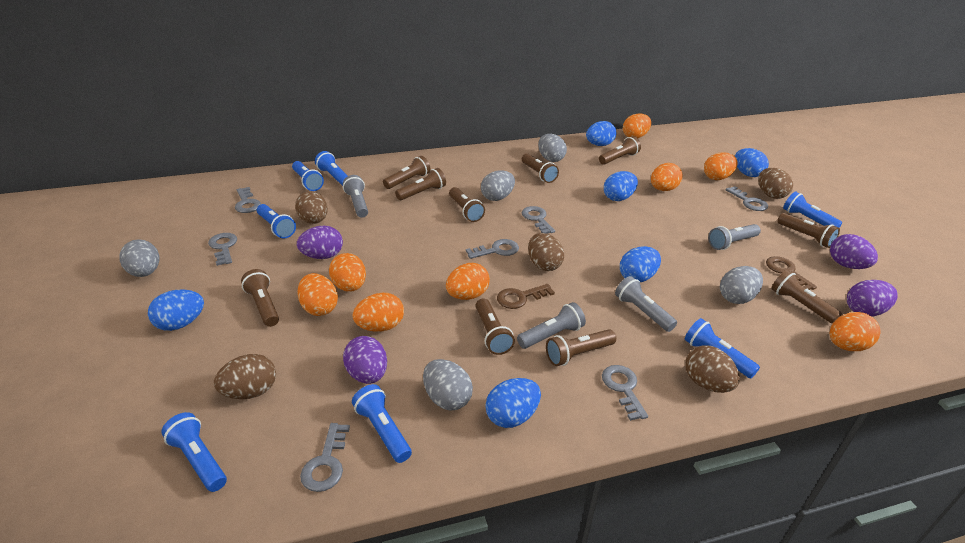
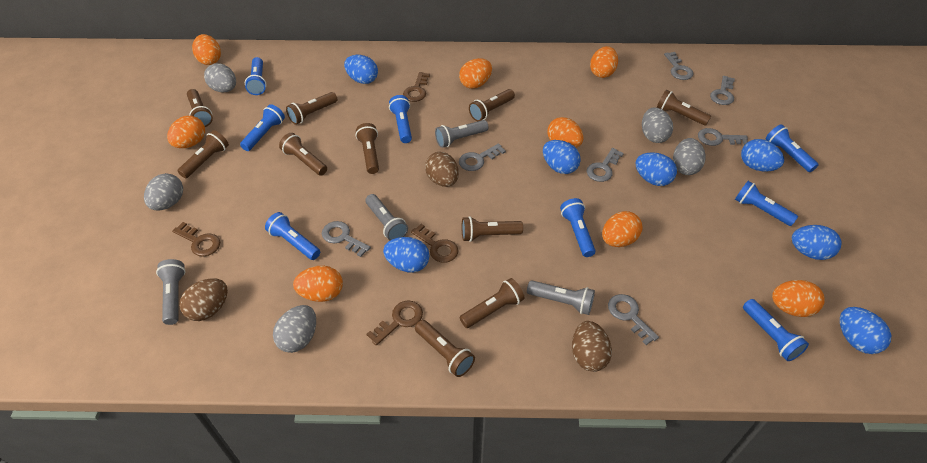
blue egg: 6 -> 7
blue flashlight: 7 -> 8
brown egg: 5 -> 3
brown key: 2 -> 4
purple egg: 4 -> 0

